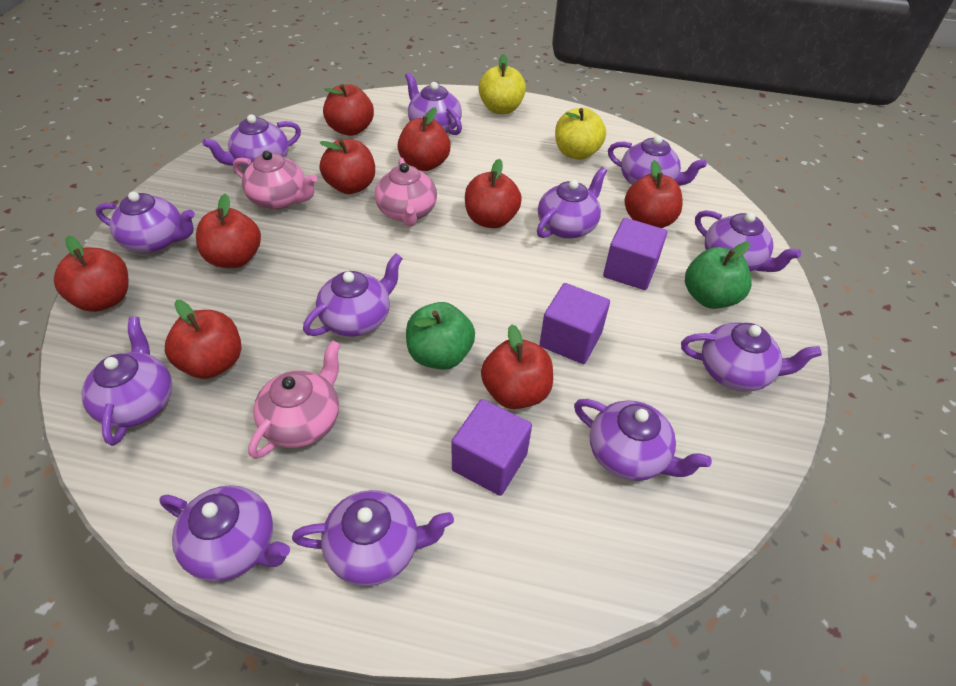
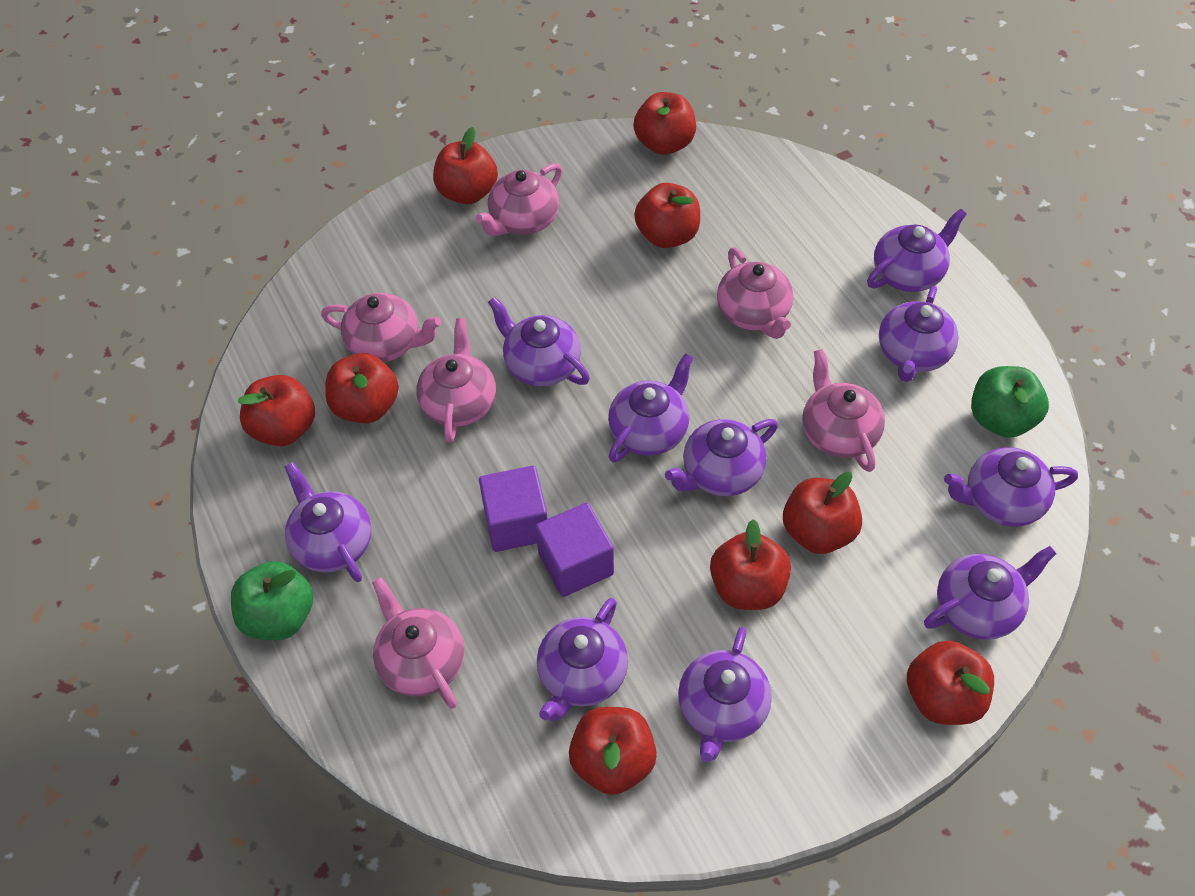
pink teapot: 3 -> 6
purple cube: 3 -> 2
purple teapot: 12 -> 10
yellow apple: 2 -> 0

